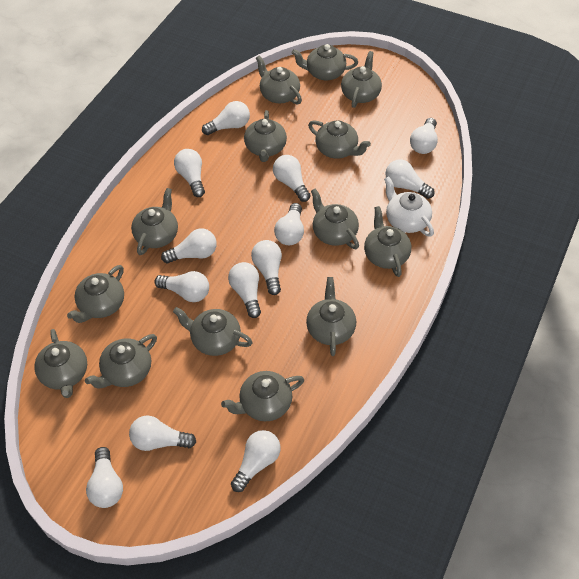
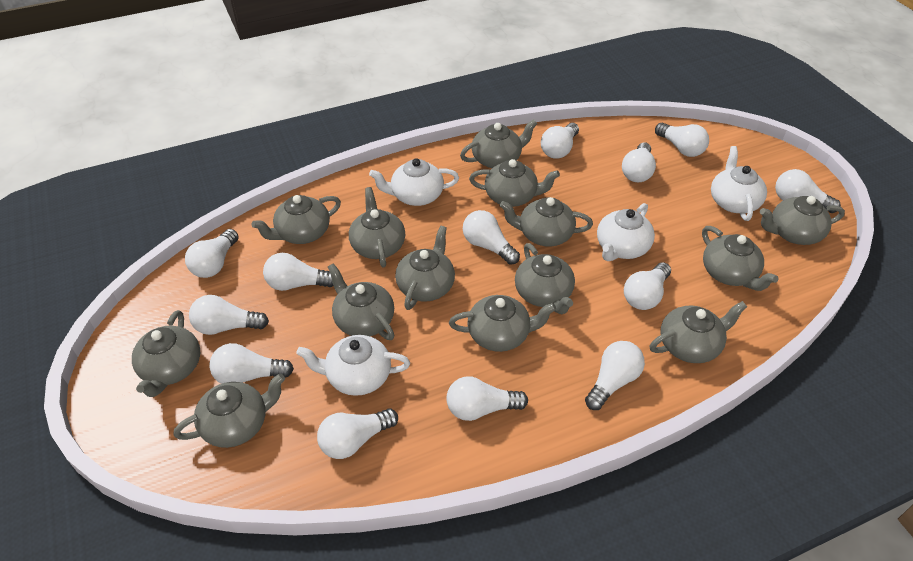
white teapot: 1 -> 4

